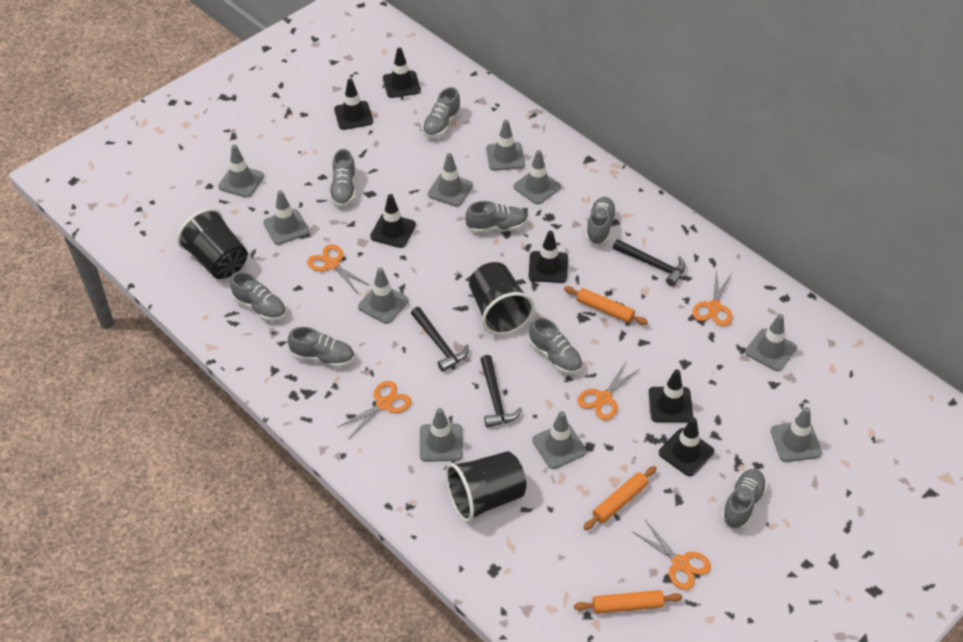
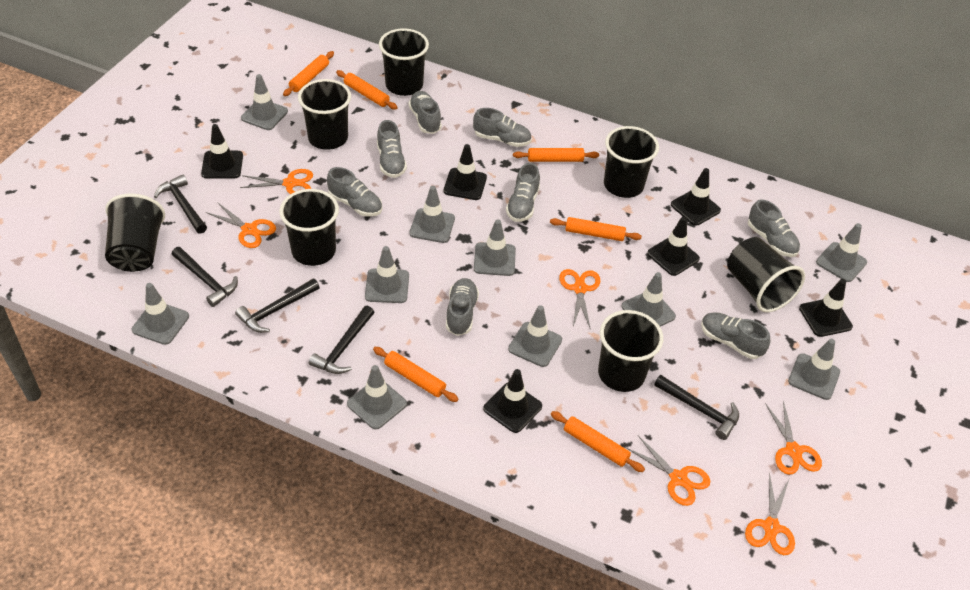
black cup: 3 -> 7
black hammer: 3 -> 5
orange rolling pin: 3 -> 6
orange scissors: 5 -> 6

